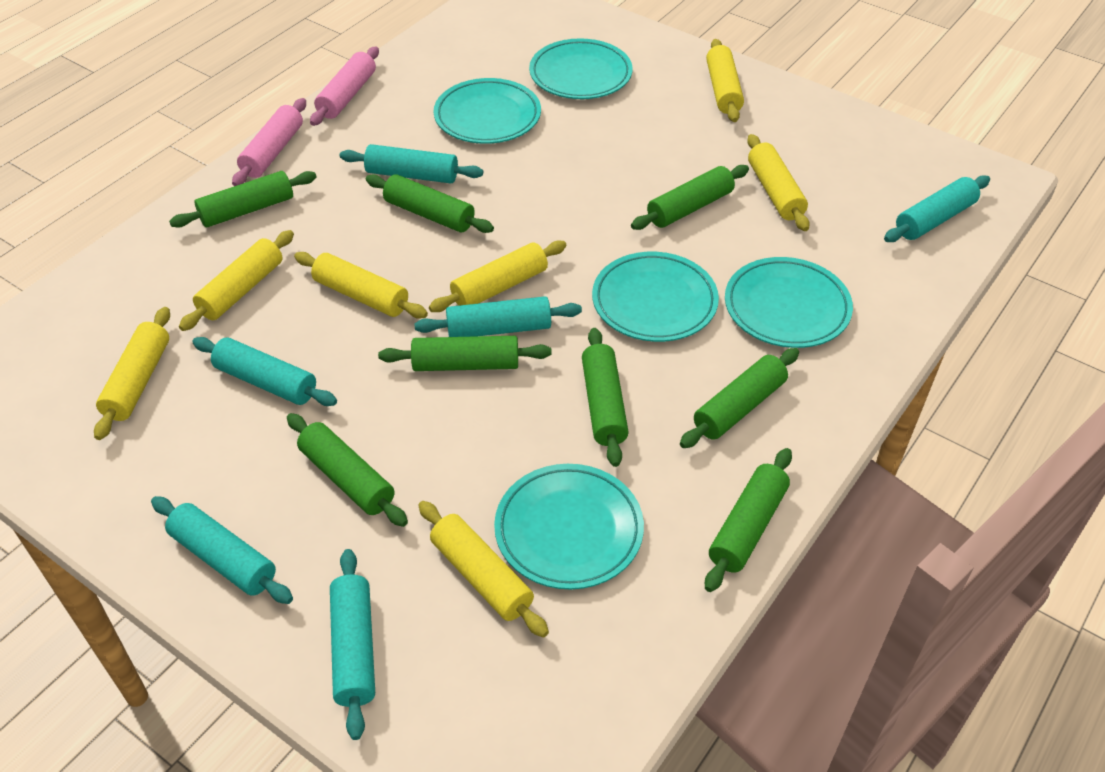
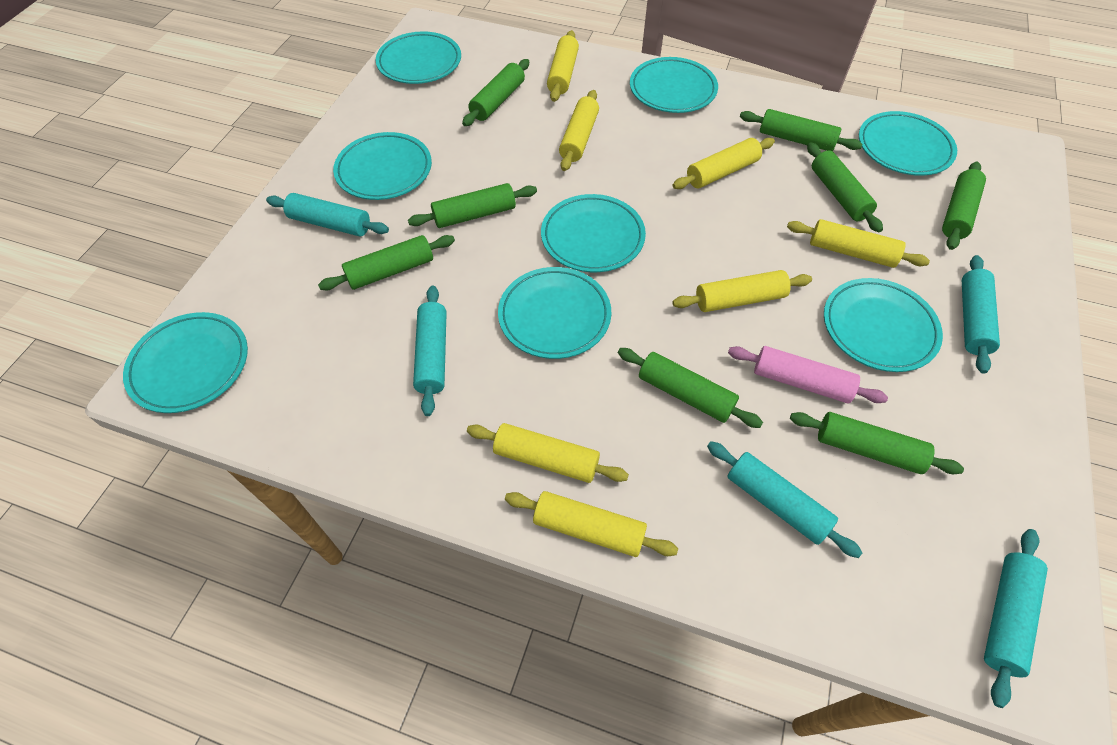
pink rolling pin: 2 -> 1
turquoise plate: 5 -> 8
turquoise rolling pin: 6 -> 5

